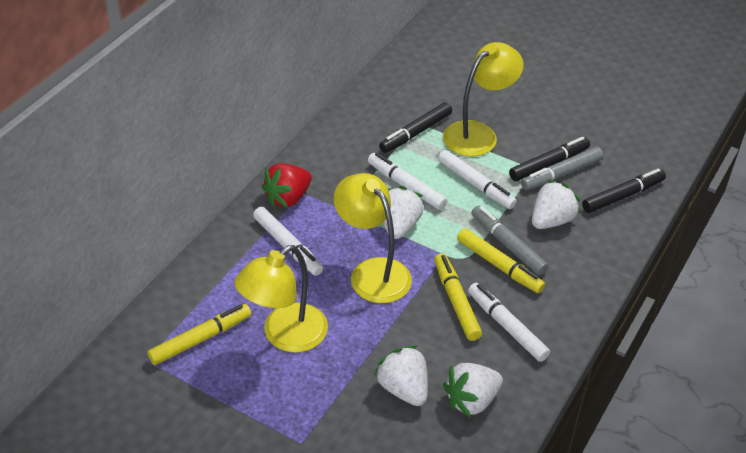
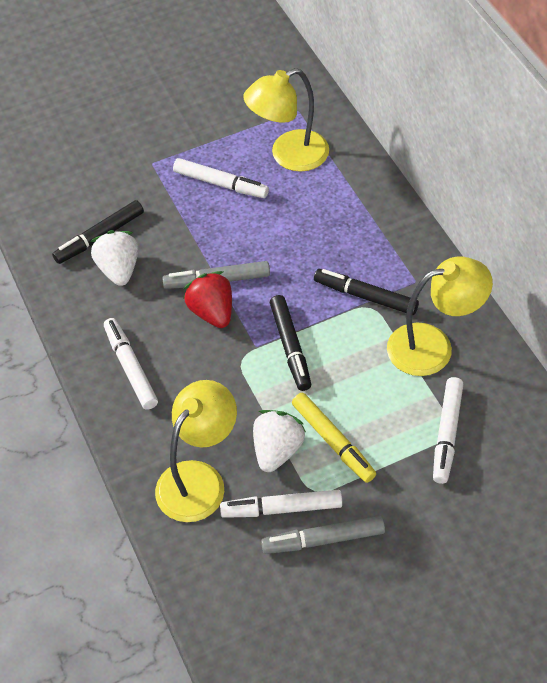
white strawberry: 4 -> 2
yellow marker: 3 -> 1

